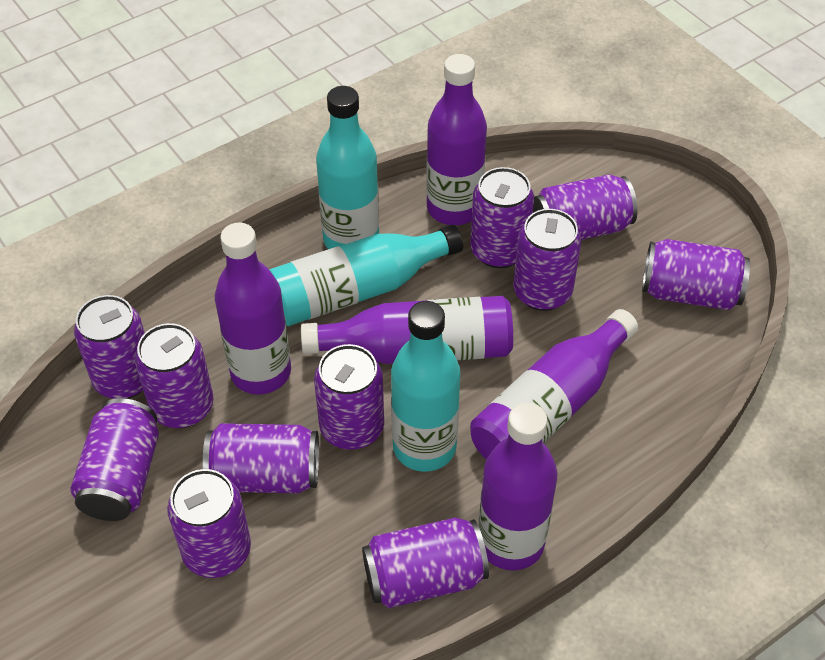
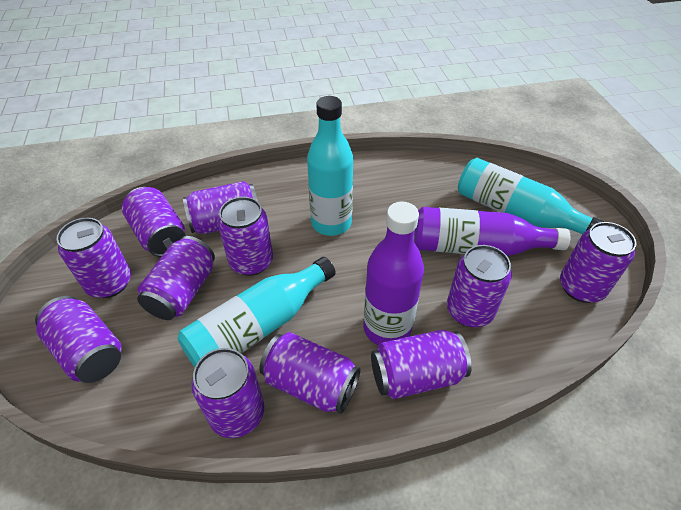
purple bottle: 5 -> 2

